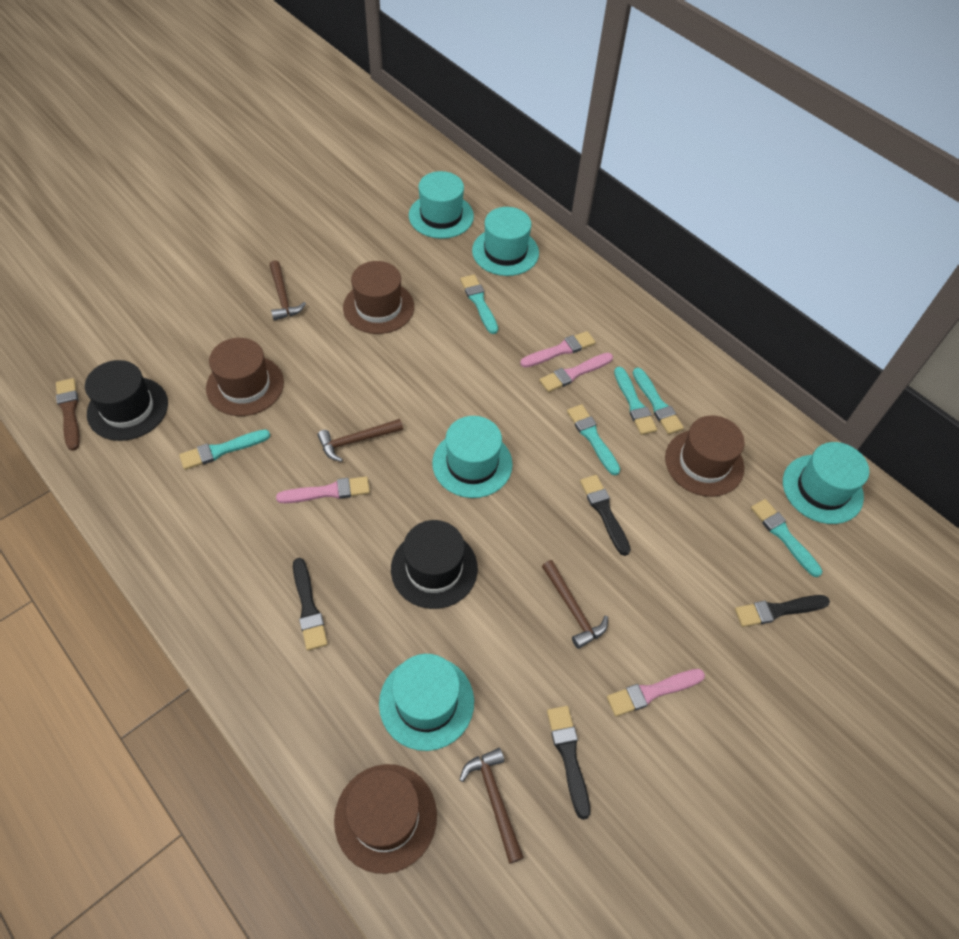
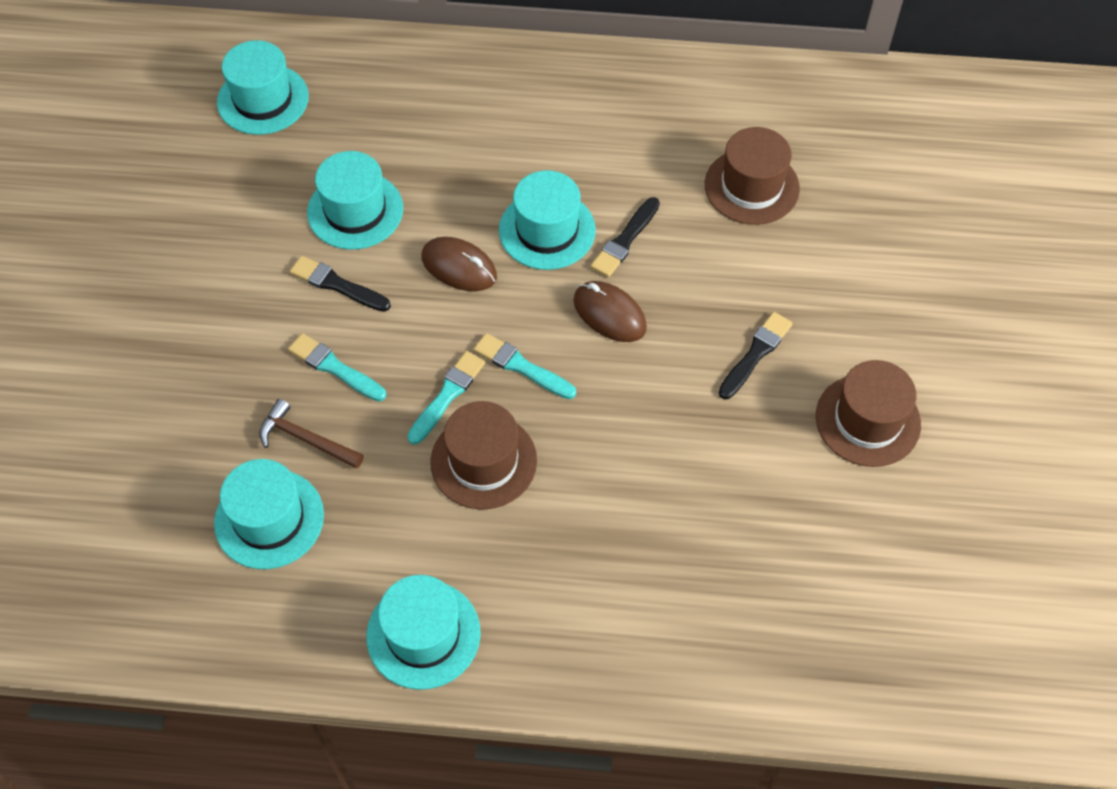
black brush: 4 -> 3
black hat: 2 -> 0
brown brush: 1 -> 0
brown hammer: 4 -> 1
brown hat: 4 -> 3
brown mouse: 0 -> 2
pink brush: 4 -> 0
turquoise brush: 6 -> 3

